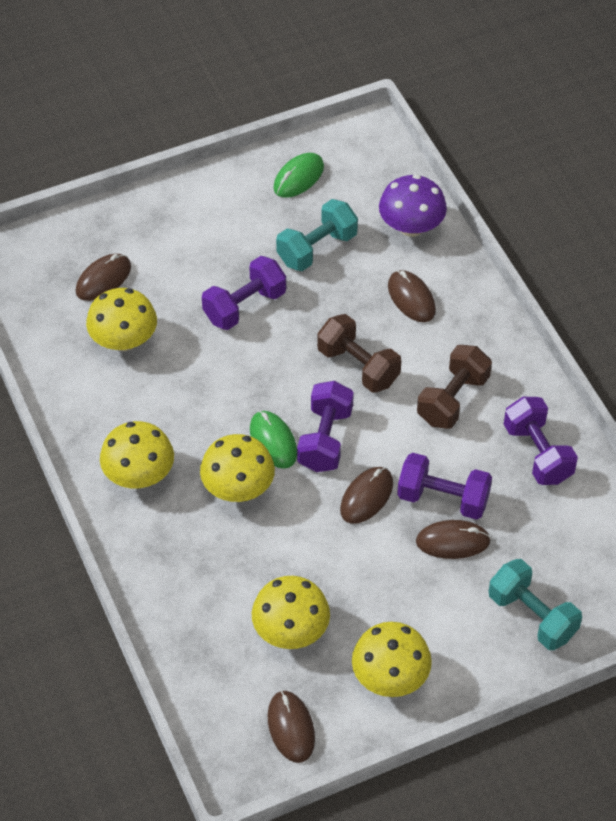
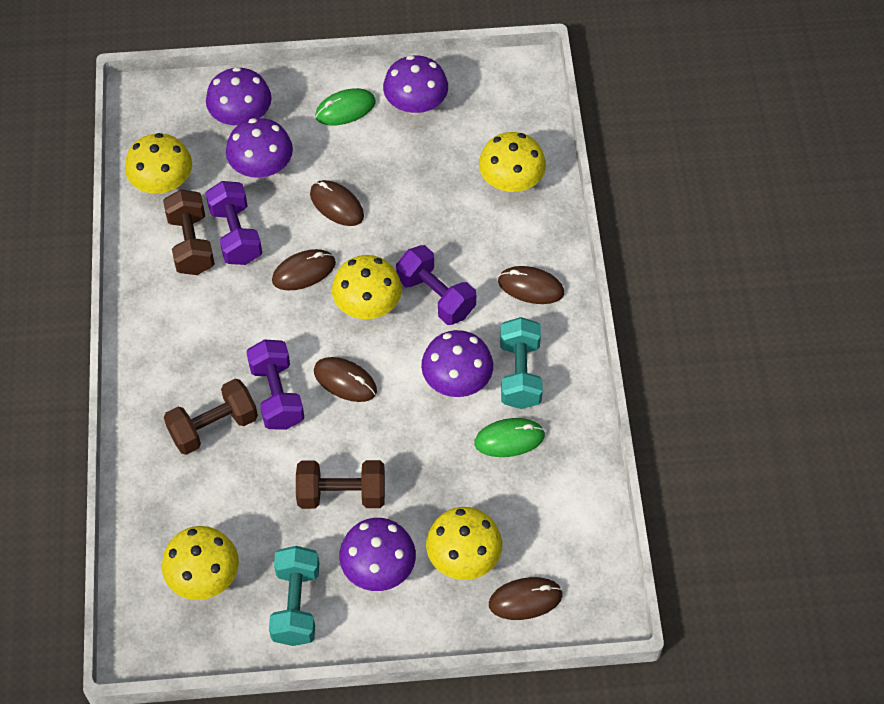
brown dumbbell: 2 -> 3
purple dumbbell: 4 -> 3
purple mushroom: 1 -> 5

